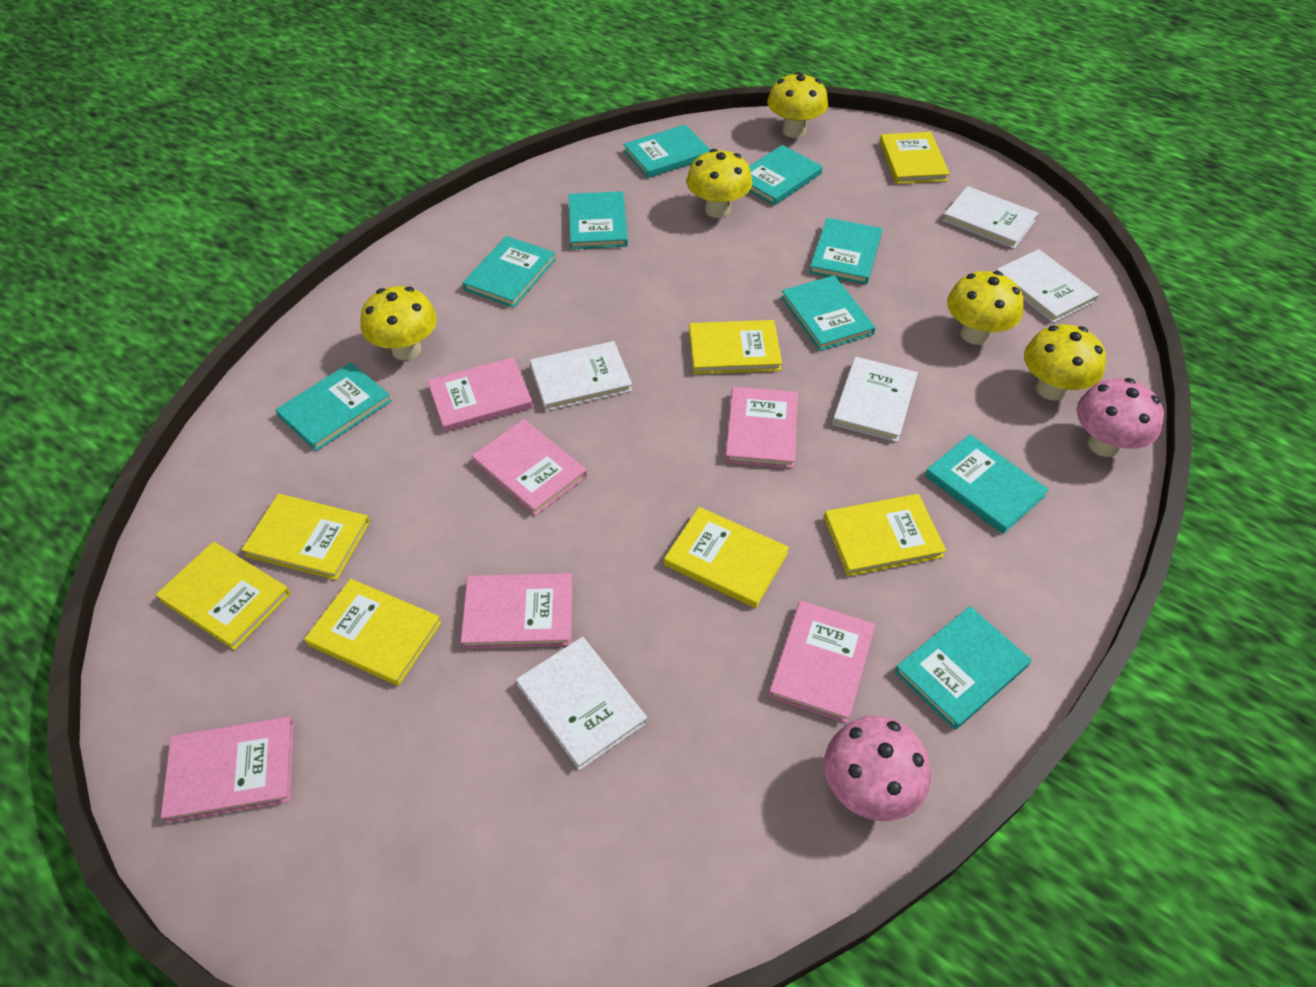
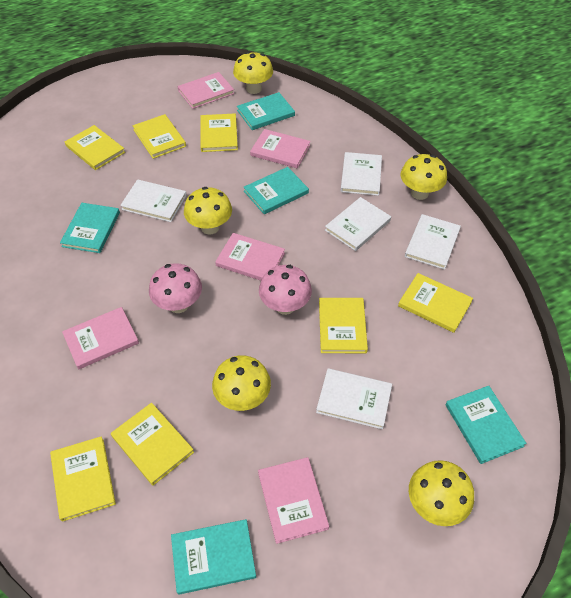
pink book: 6 -> 5
turquoise book: 9 -> 5

